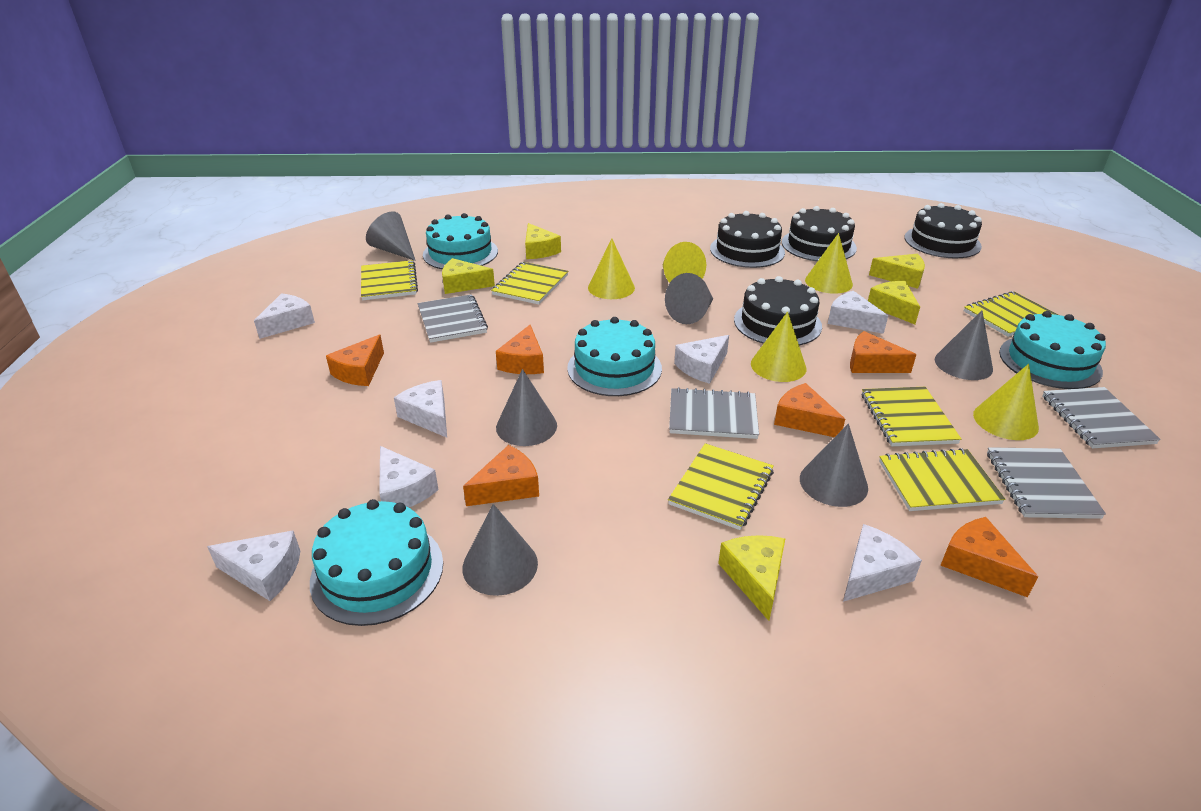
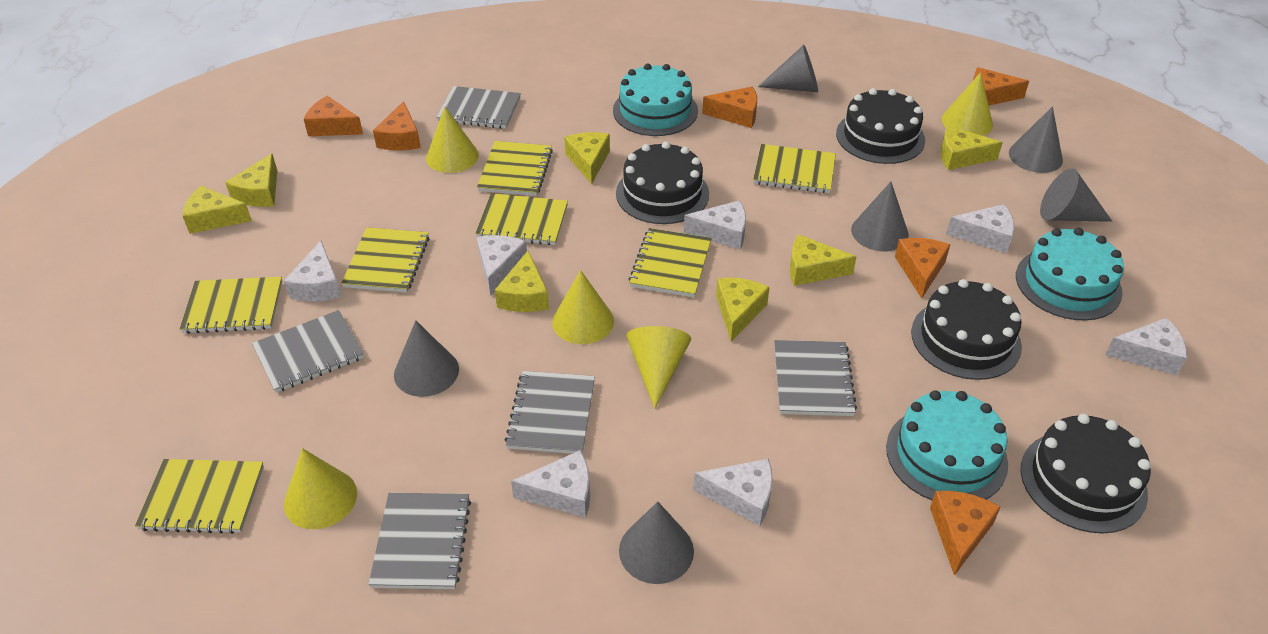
grey notebook: 4 -> 5
turquoise cake: 4 -> 3
yellow cheese: 5 -> 7
yellow notebook: 6 -> 7

